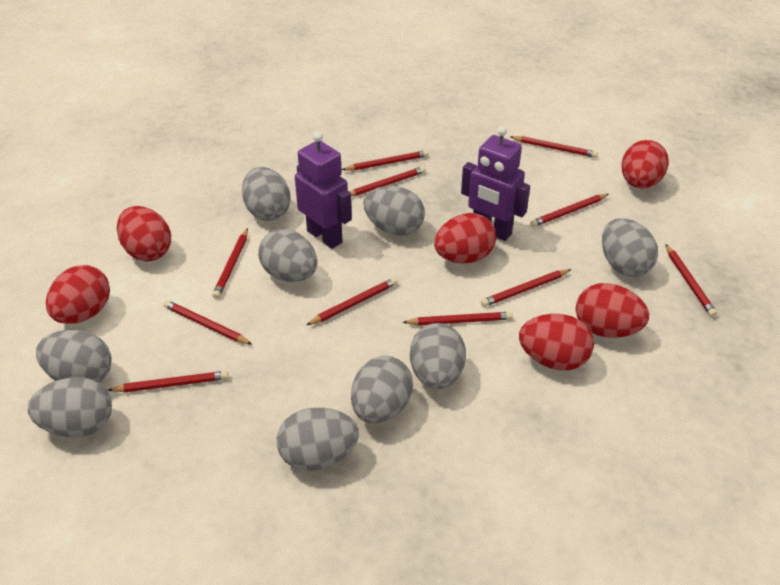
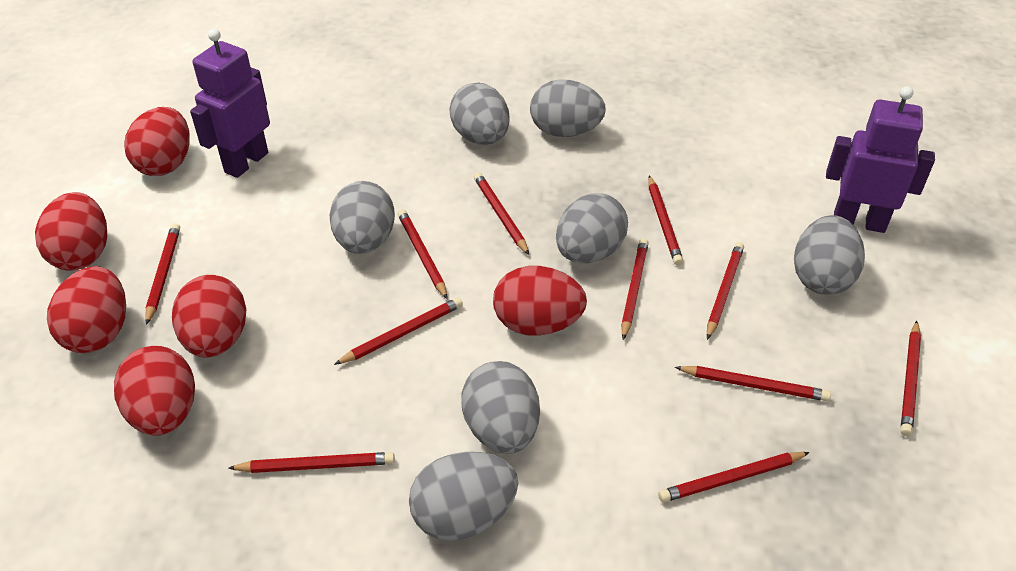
grey egg: 9 -> 7

